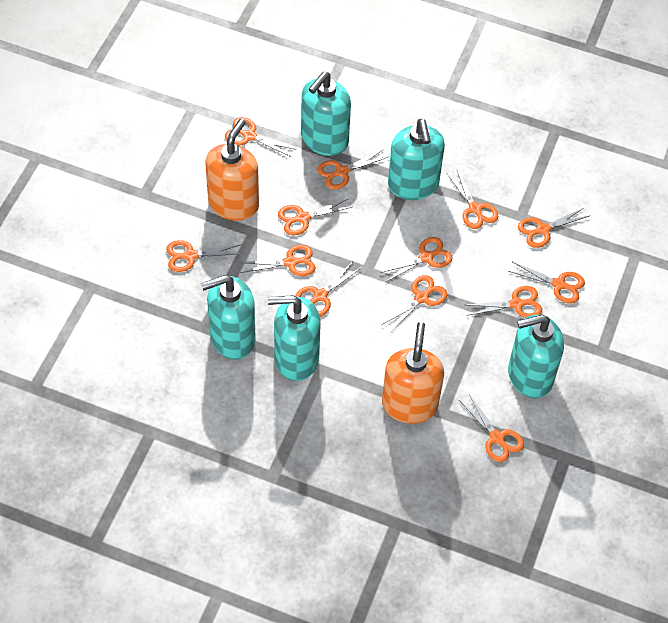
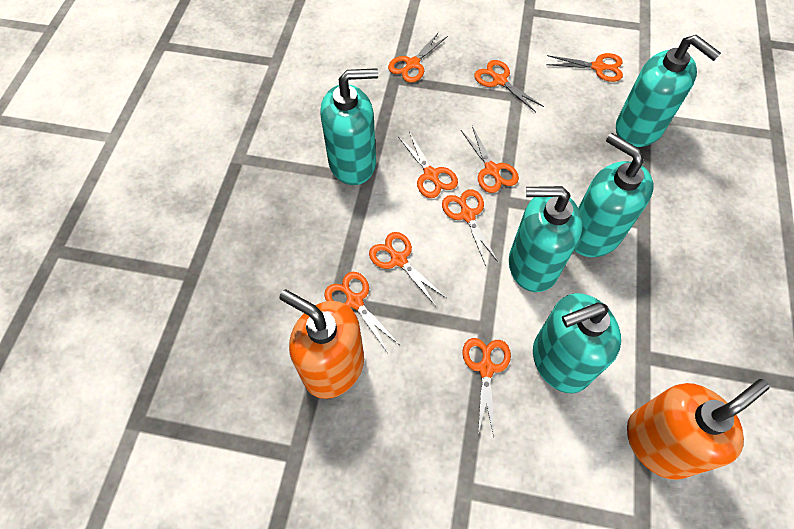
orange scissors: 13 -> 9

